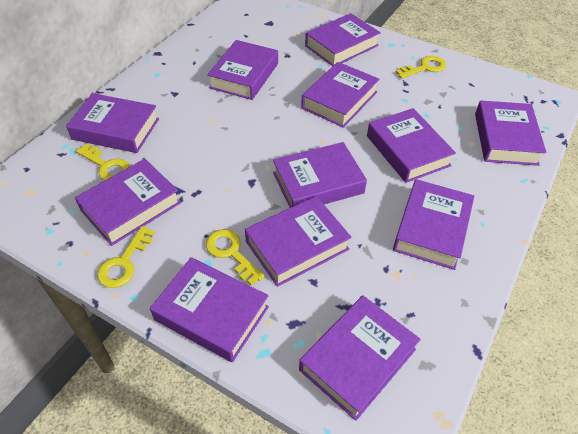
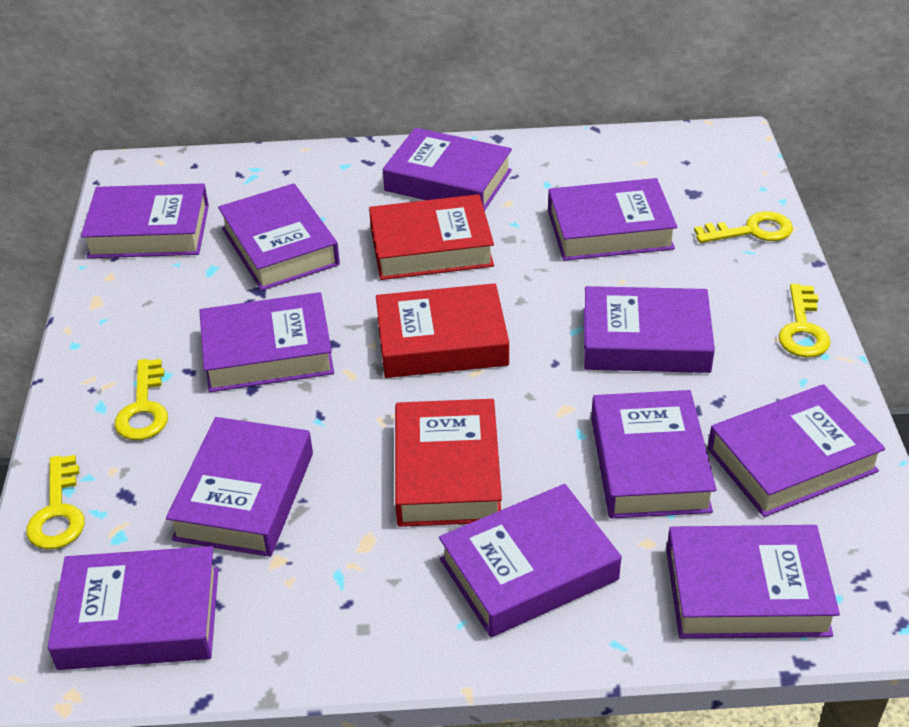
red book: 0 -> 3

